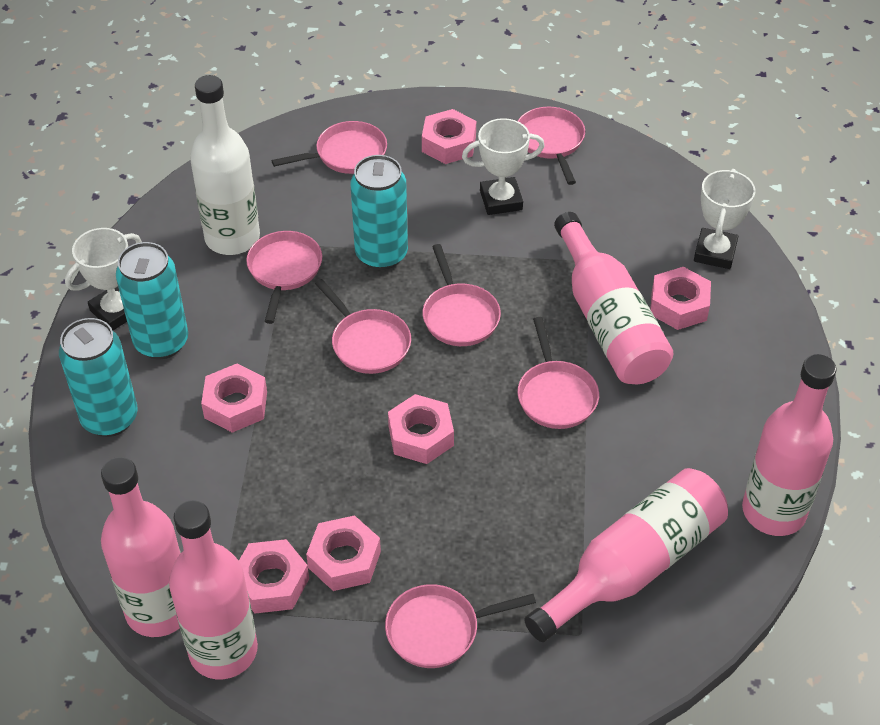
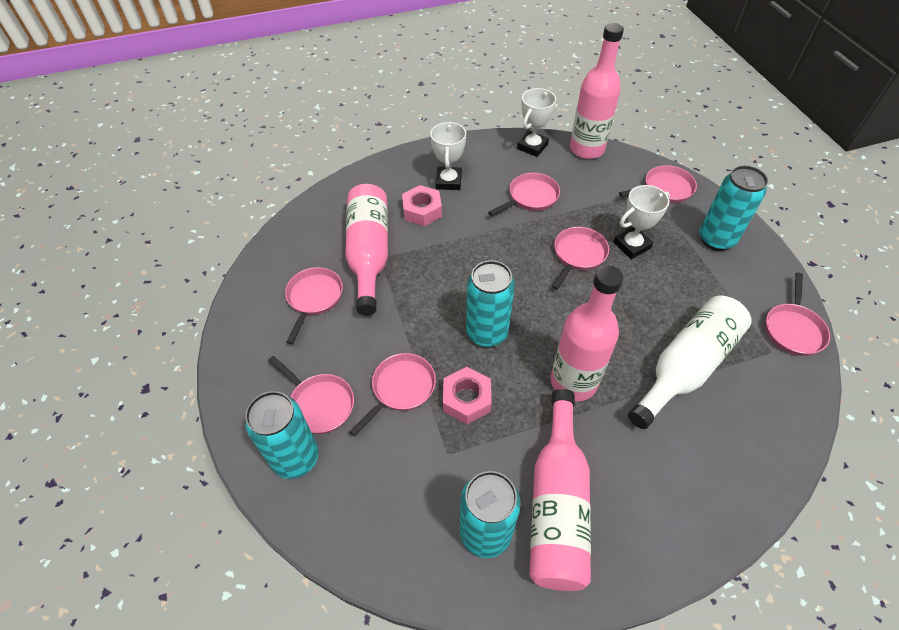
pink bottle: 5 -> 4
pink nut: 6 -> 2
turquoise can: 3 -> 4

